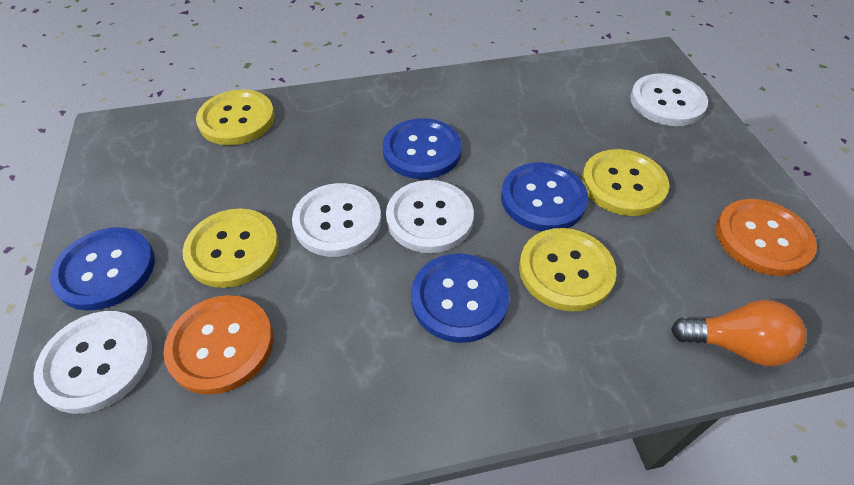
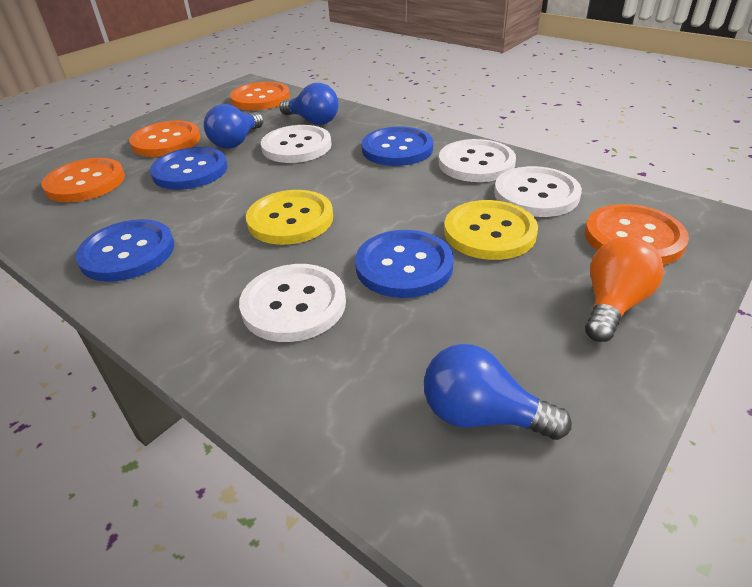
blue light bulb: 0 -> 3
orange button: 2 -> 4
yellow button: 4 -> 2

